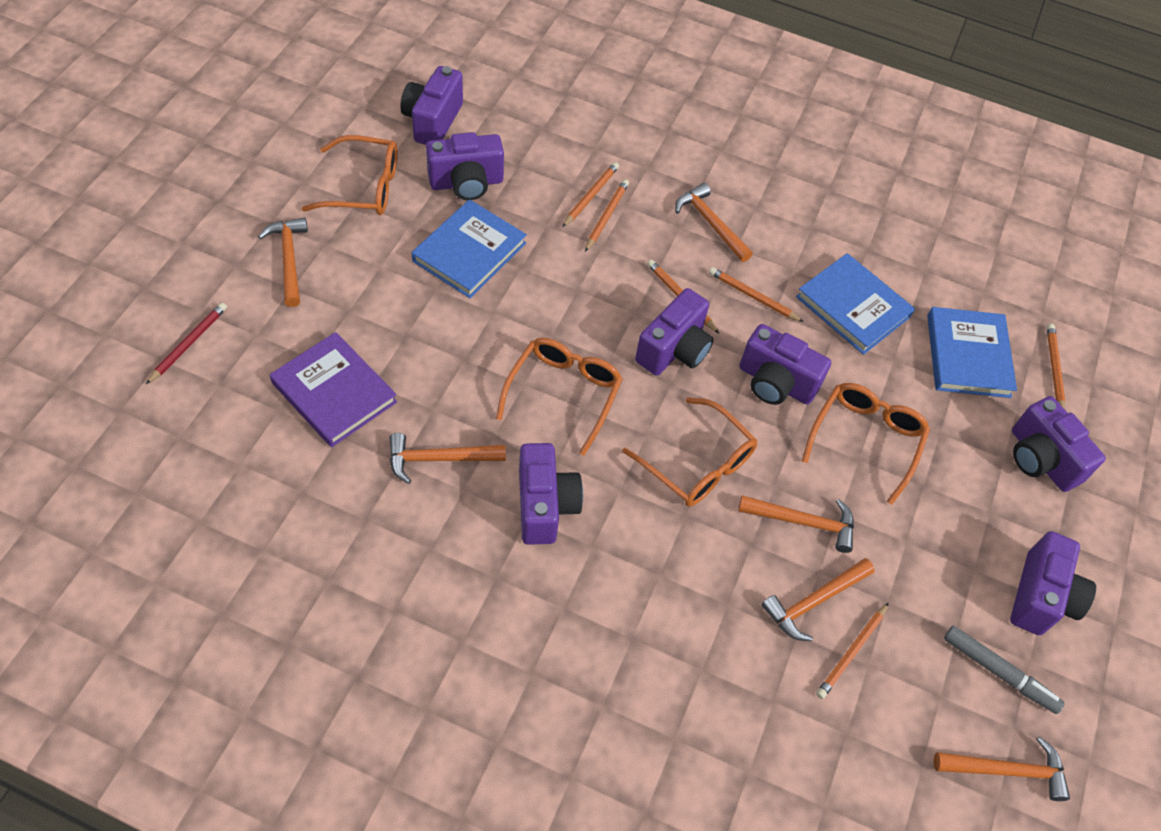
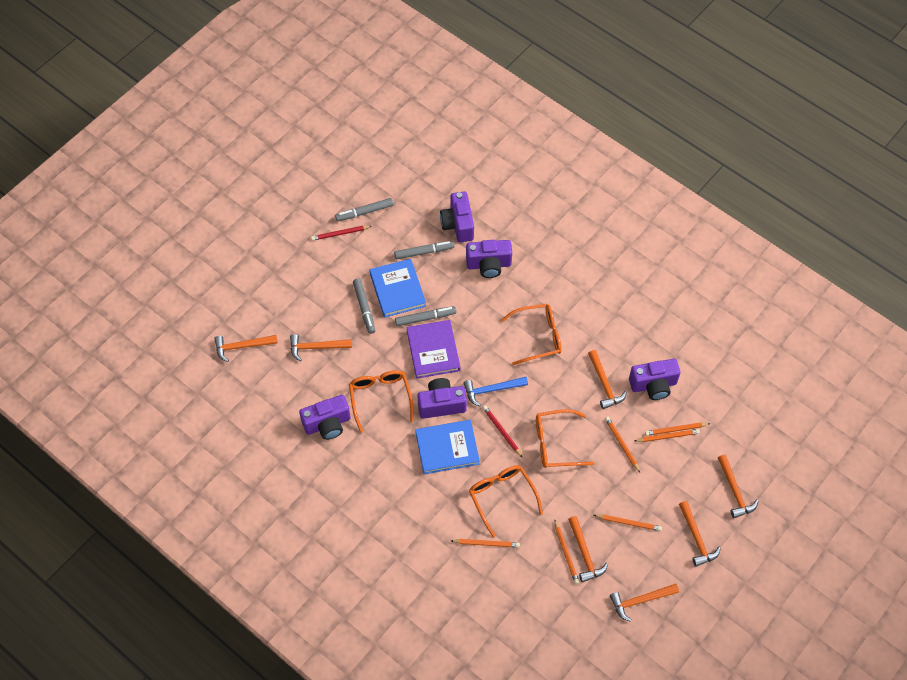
blue book: 3 -> 2
blue hammer: 0 -> 1
grey marker: 1 -> 4
orange hammer: 6 -> 7
purple camera: 7 -> 5
red pencil: 1 -> 2

